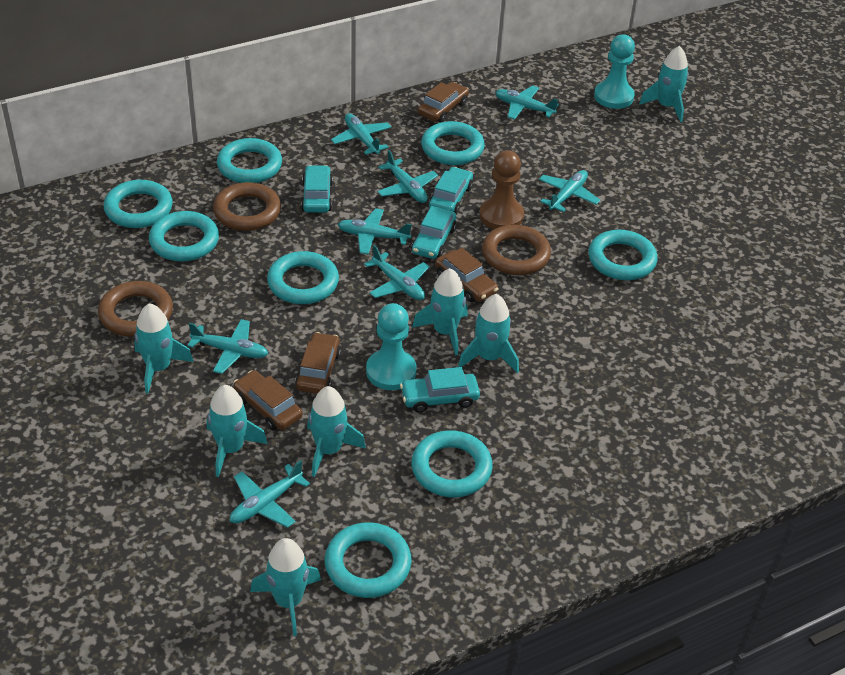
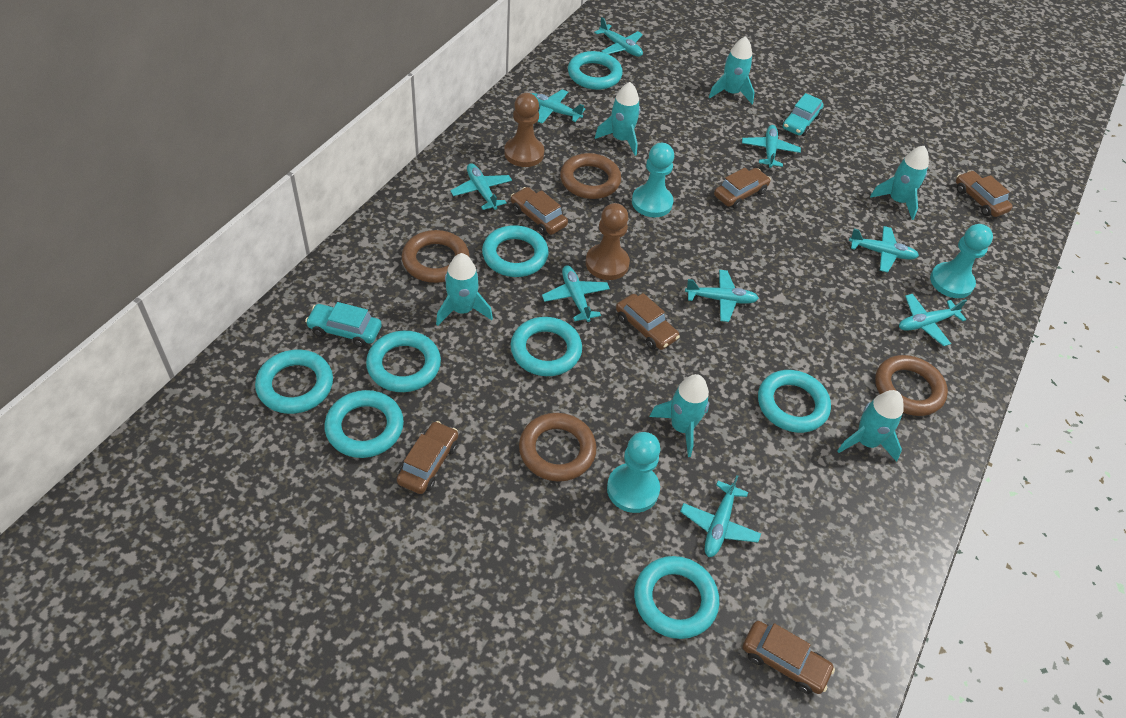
brown car: 4 -> 6
brown pawn: 1 -> 2
brown ring: 3 -> 4
turquoise car: 4 -> 2
turquoise pawn: 2 -> 3
turquoise plane: 8 -> 9
turquoise rocket: 7 -> 6

